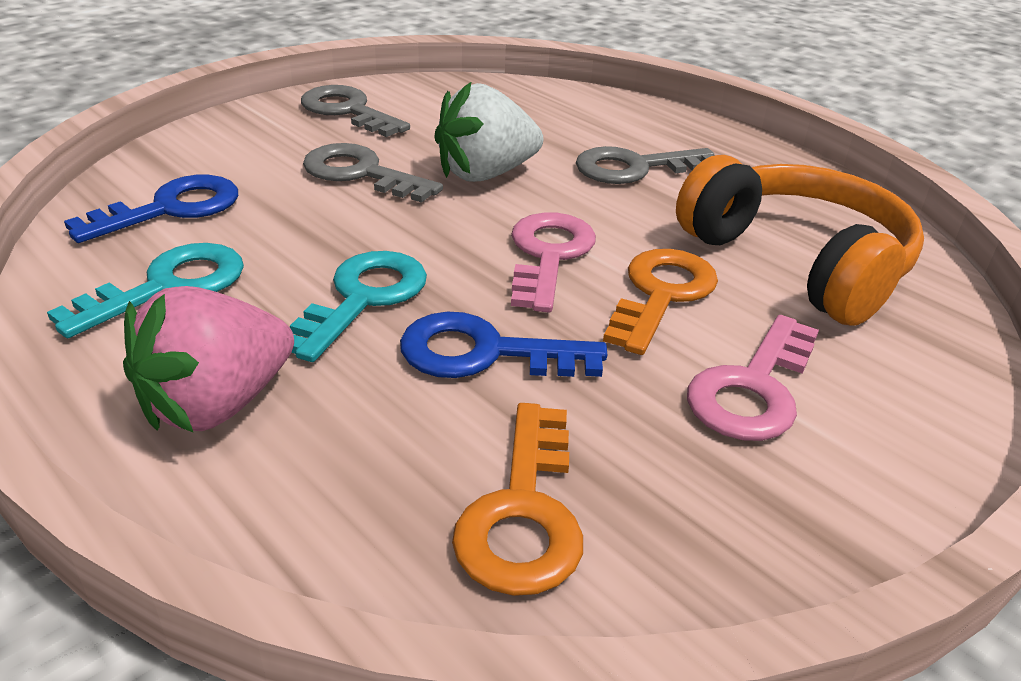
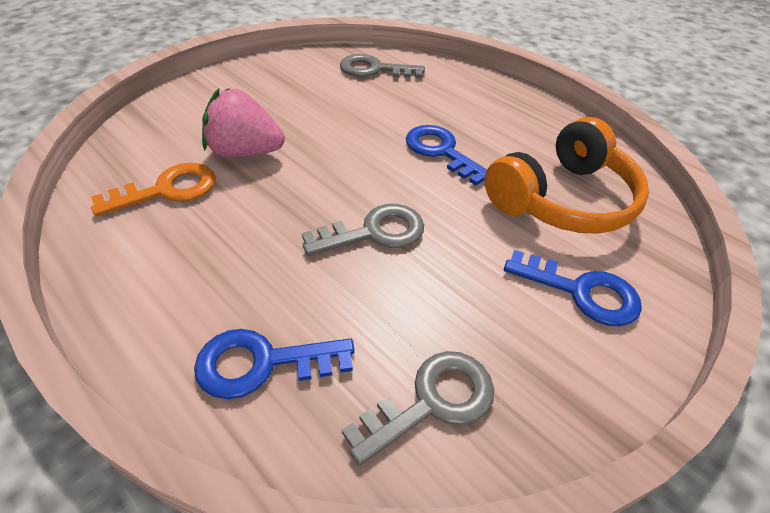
blue key: 2 -> 3
orange key: 2 -> 1
pink key: 2 -> 0
turquoise key: 2 -> 0
white strawberry: 1 -> 0

